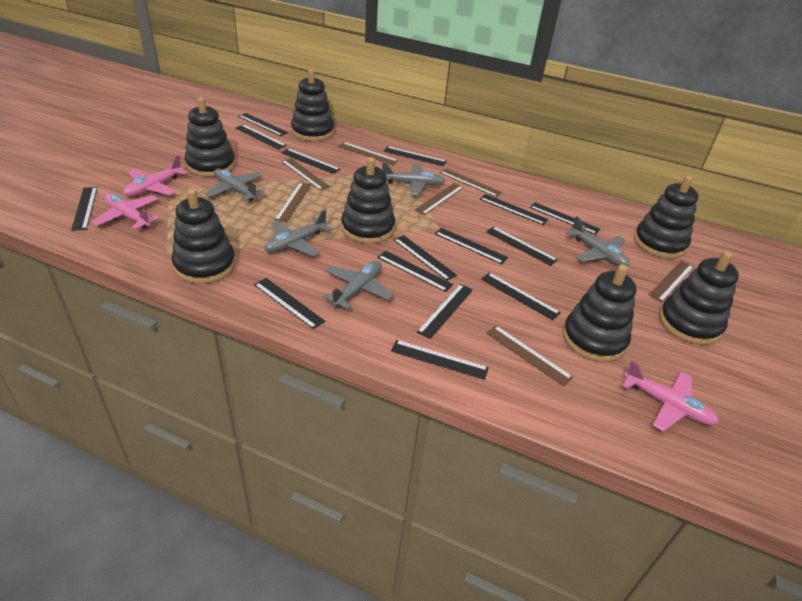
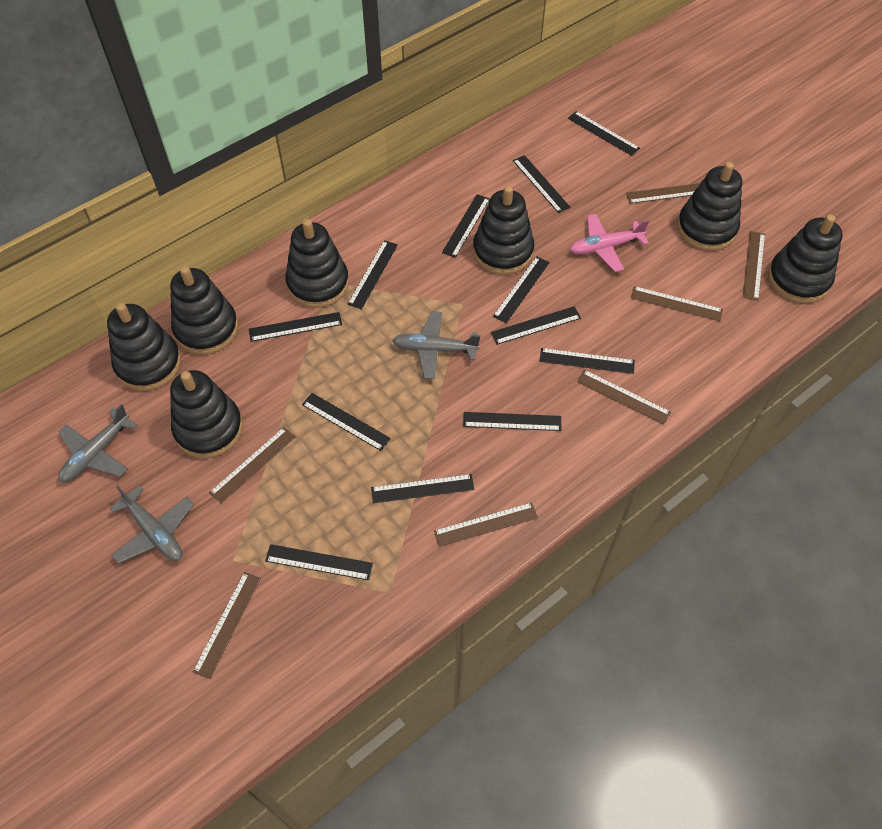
black ruler: 15 -> 12
grey plane: 5 -> 3
pink plane: 3 -> 1

